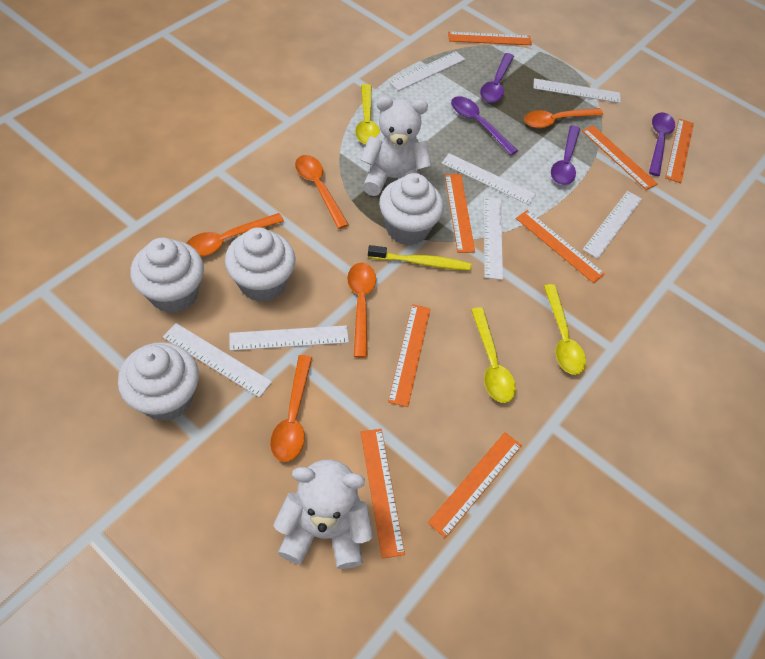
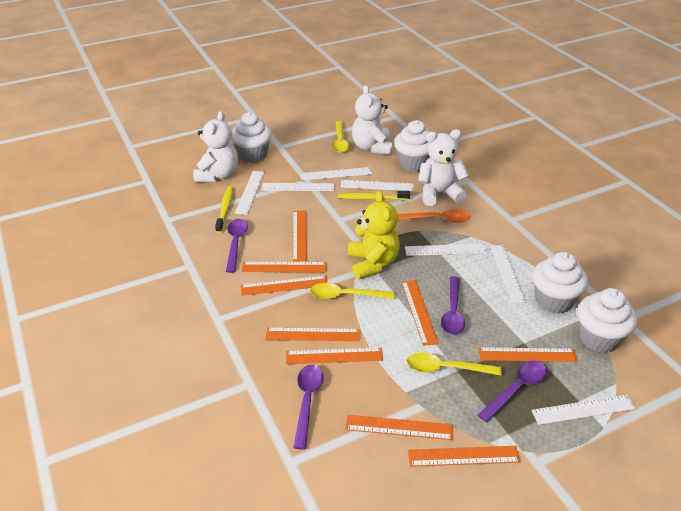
orange ruler: 8 -> 9
orange spoon: 5 -> 1
white teddy bear: 2 -> 3
yellow teddy bear: 0 -> 1
yellow toothbrush: 1 -> 2

